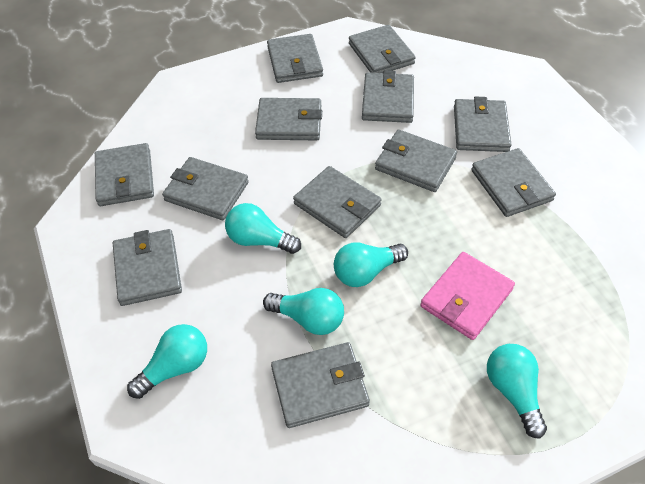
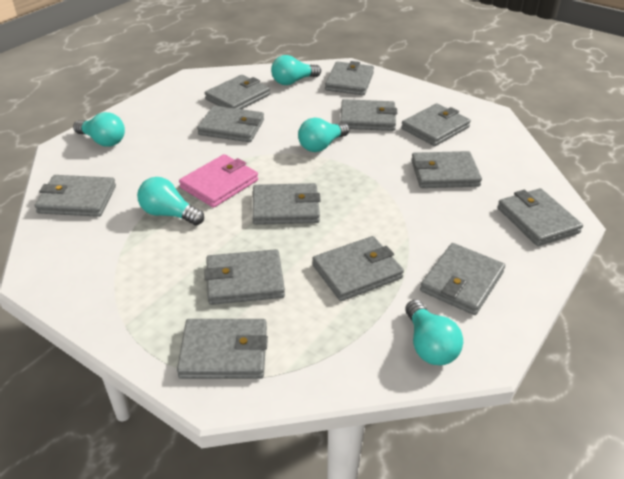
grey wallet: 12 -> 13

